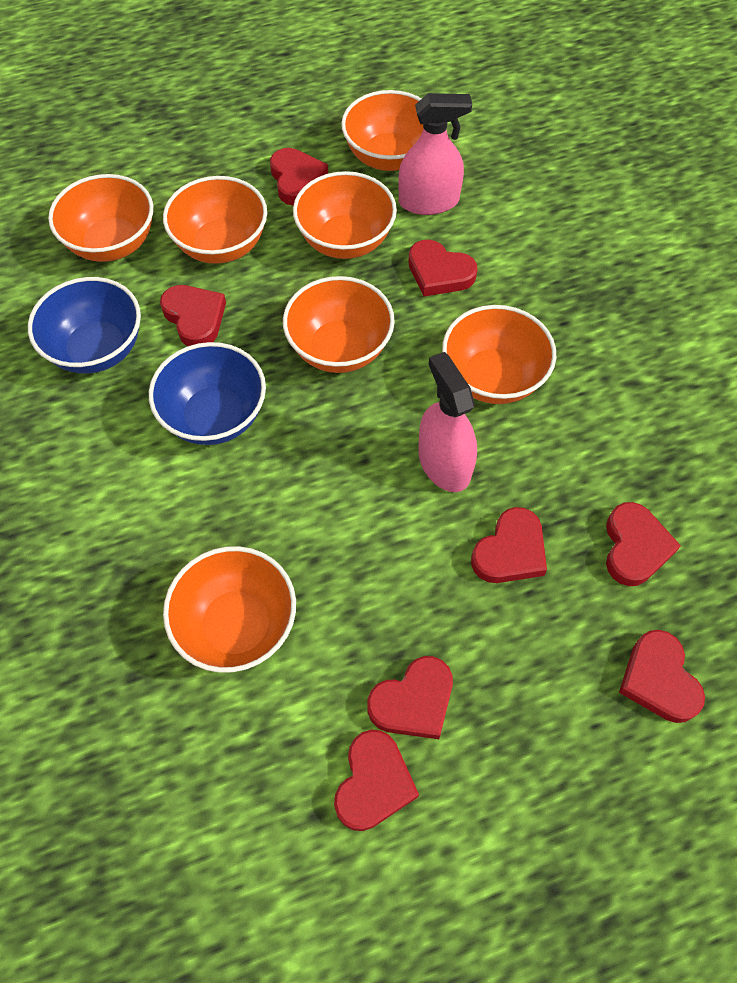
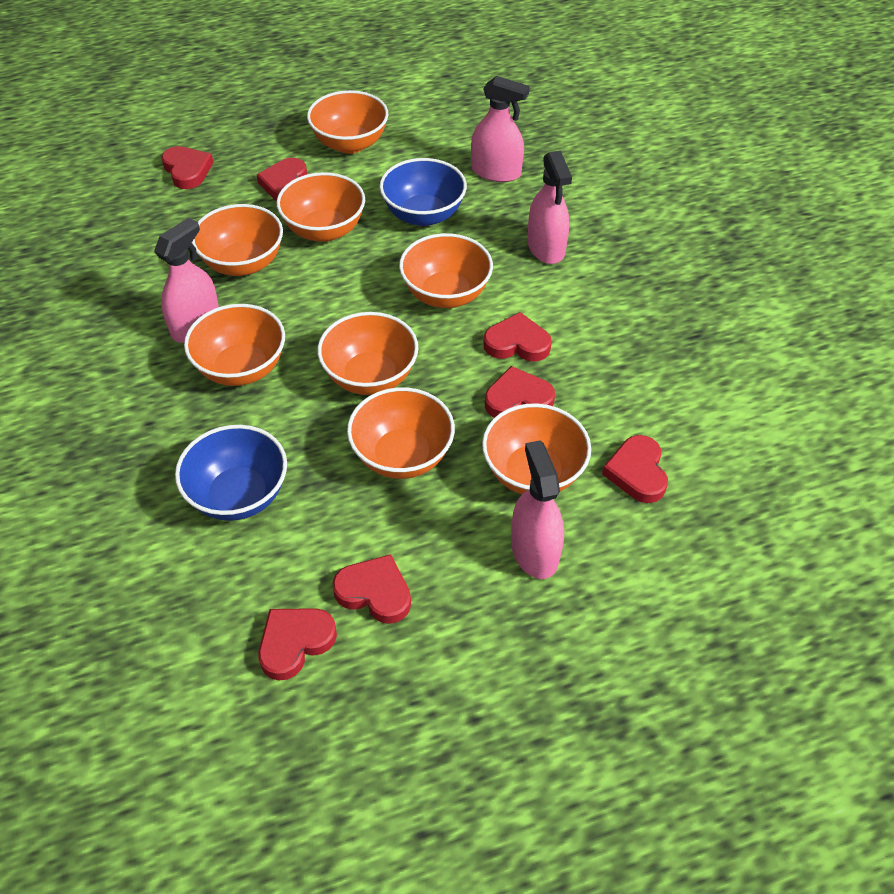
orange bowl: 7 -> 8
pink spray bottle: 2 -> 4
red heart: 8 -> 7

